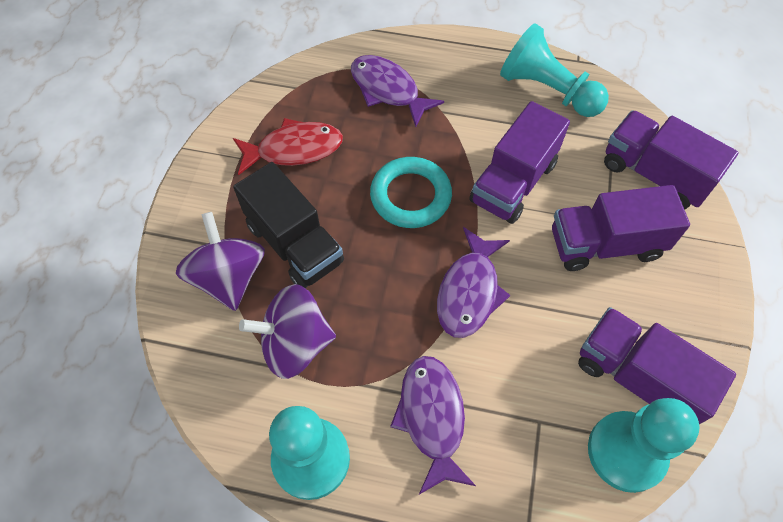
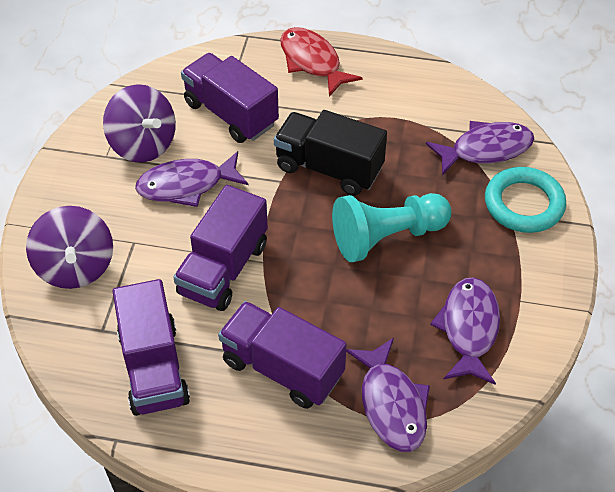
purple fish: 3 -> 4
turquoise pawn: 3 -> 1

